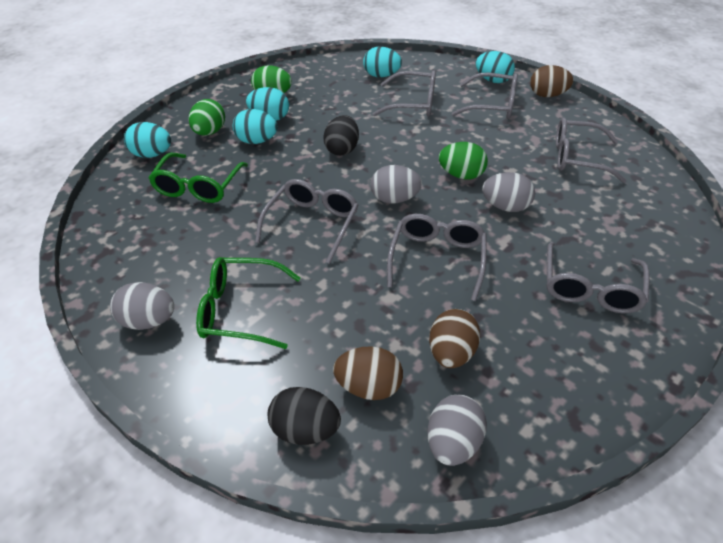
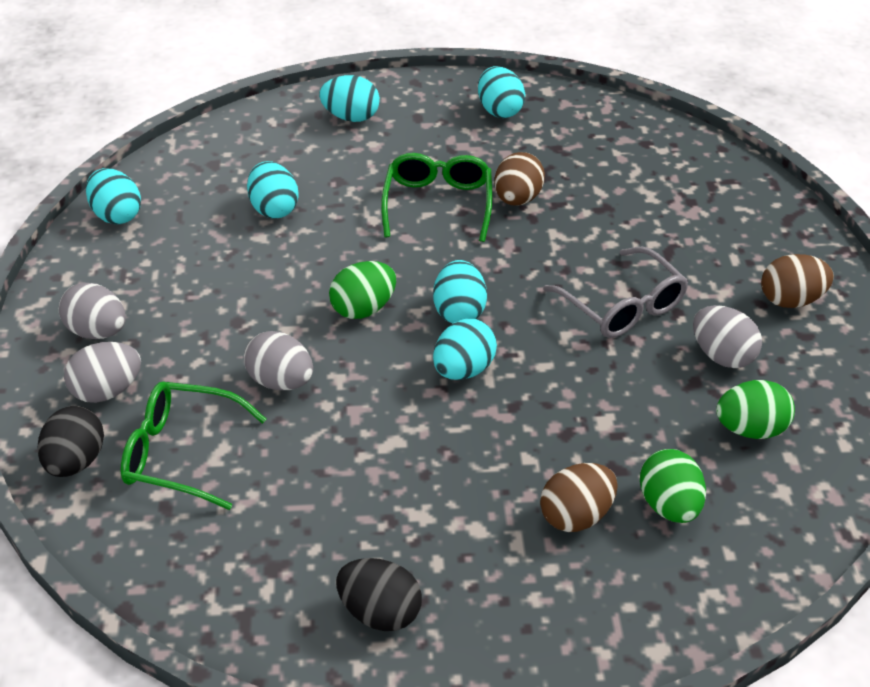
grey glasses: 6 -> 1
turquoise egg: 5 -> 6

